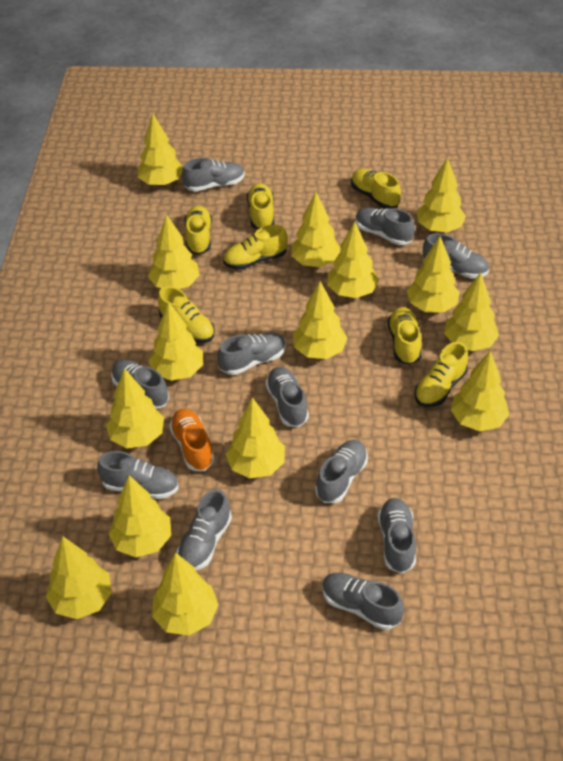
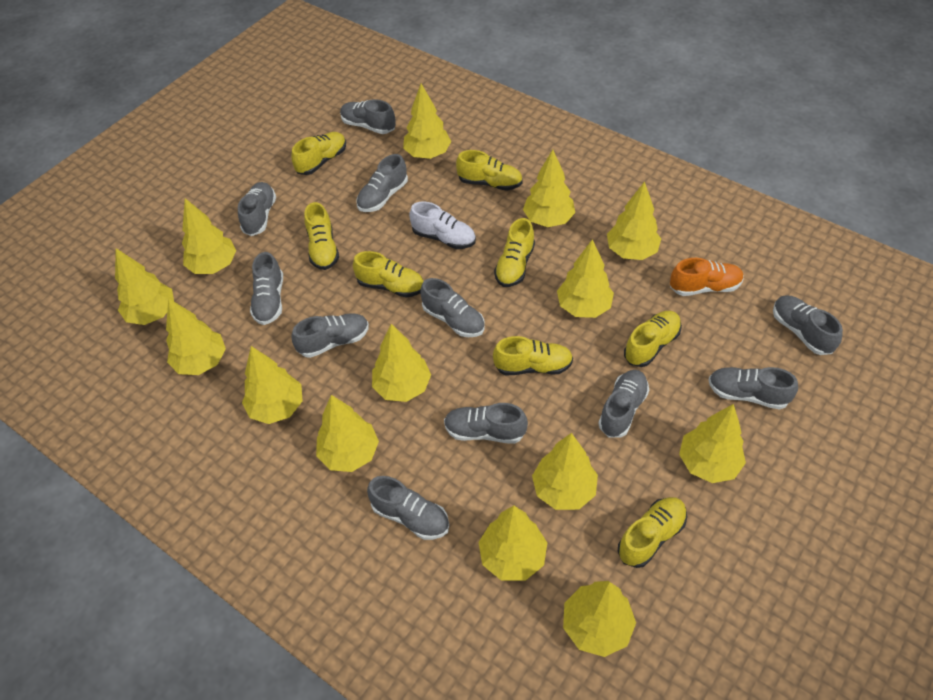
white shoe: 0 -> 1
yellow shoe: 7 -> 8
yellow tree: 15 -> 14

